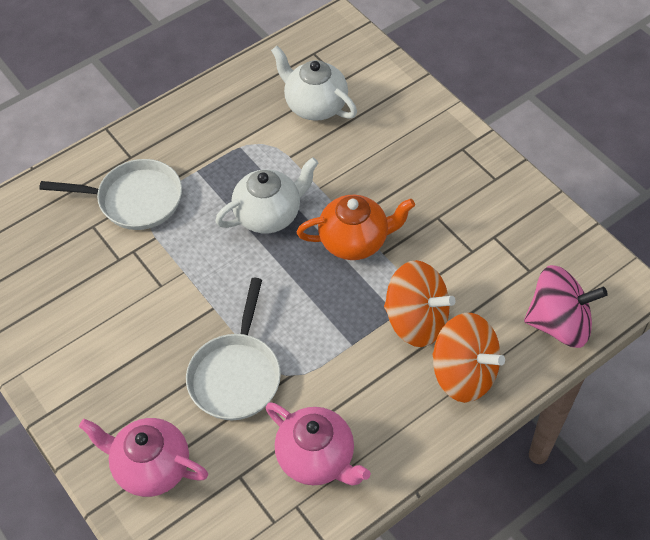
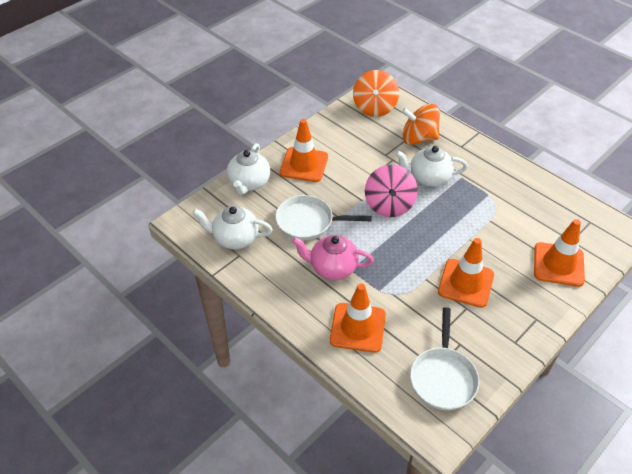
orange teapot: 1 -> 0
orange traffic cone: 0 -> 4
pink teapot: 2 -> 1
white teapot: 2 -> 3

